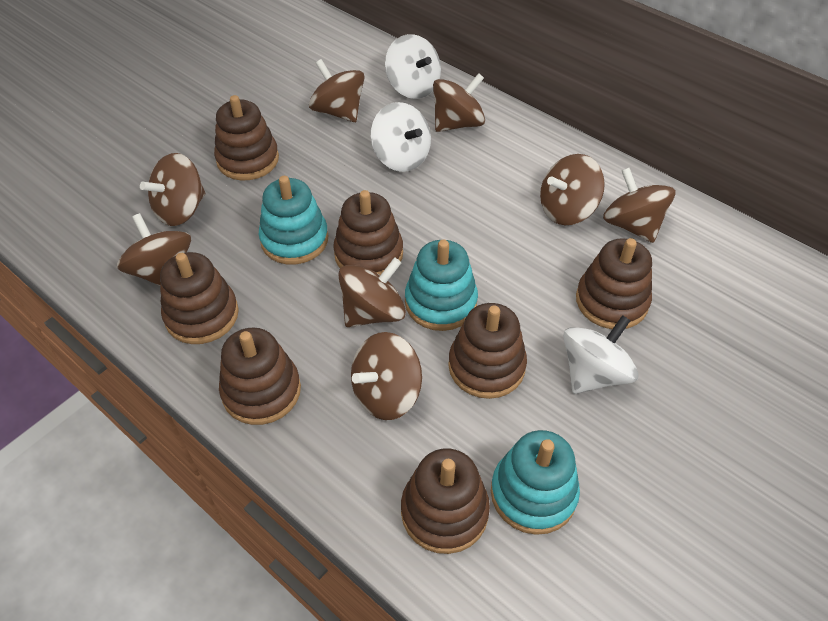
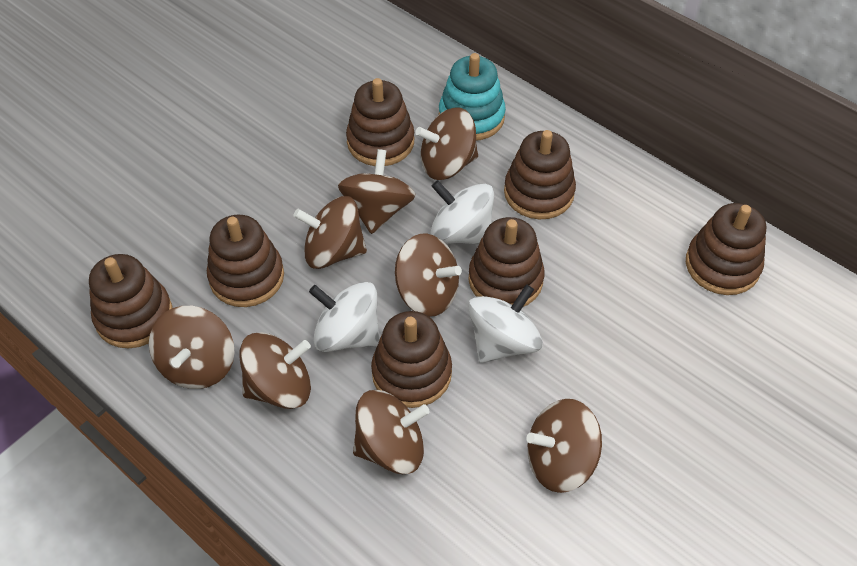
turquoise stacking toy: 3 -> 1

